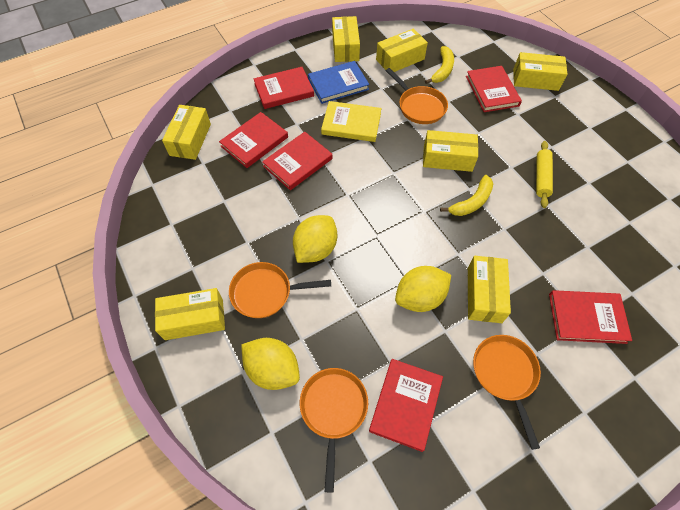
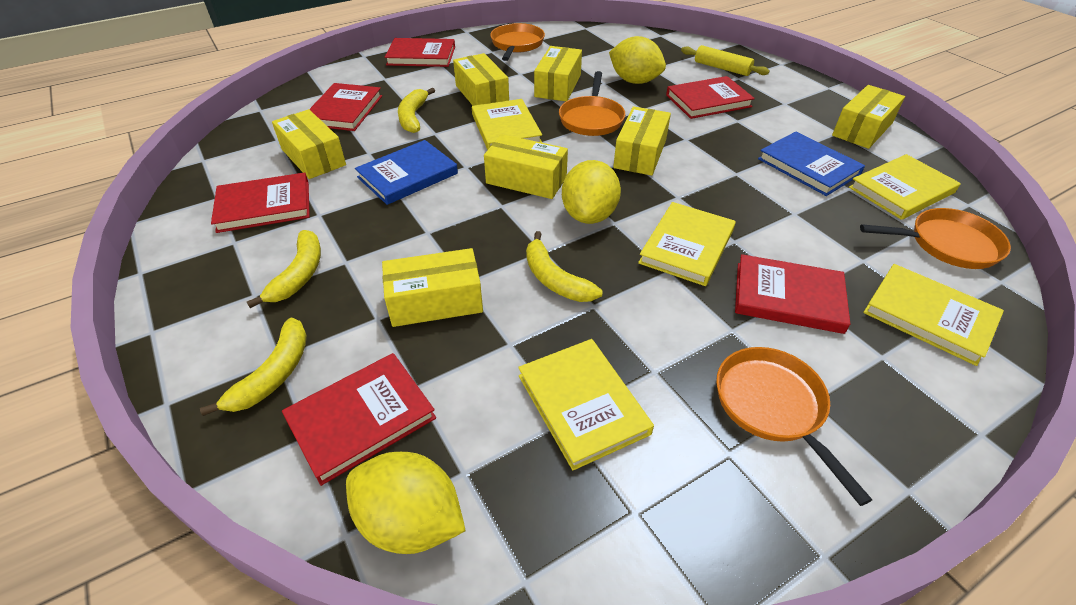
blue book: 1 -> 2
yellow banana: 2 -> 4
yellow book: 1 -> 5

